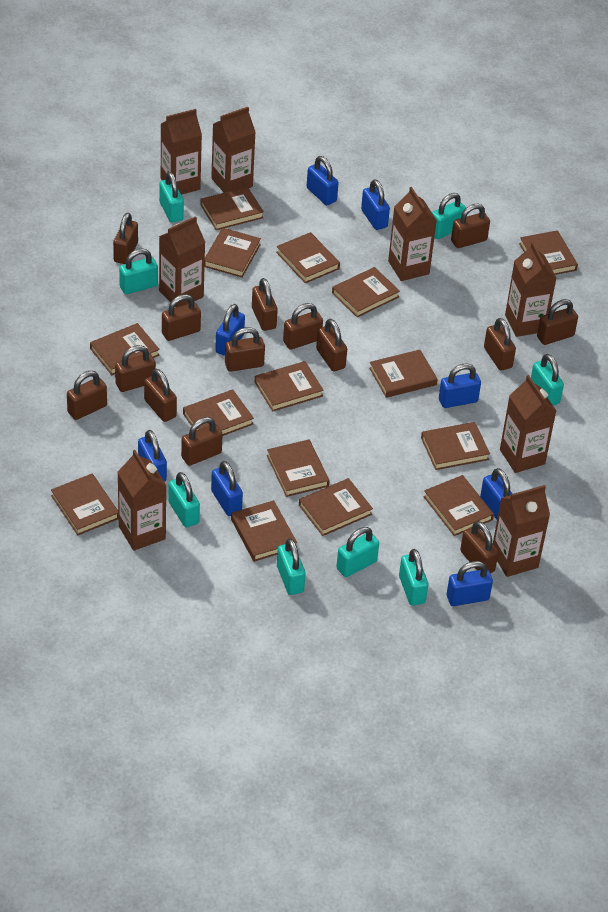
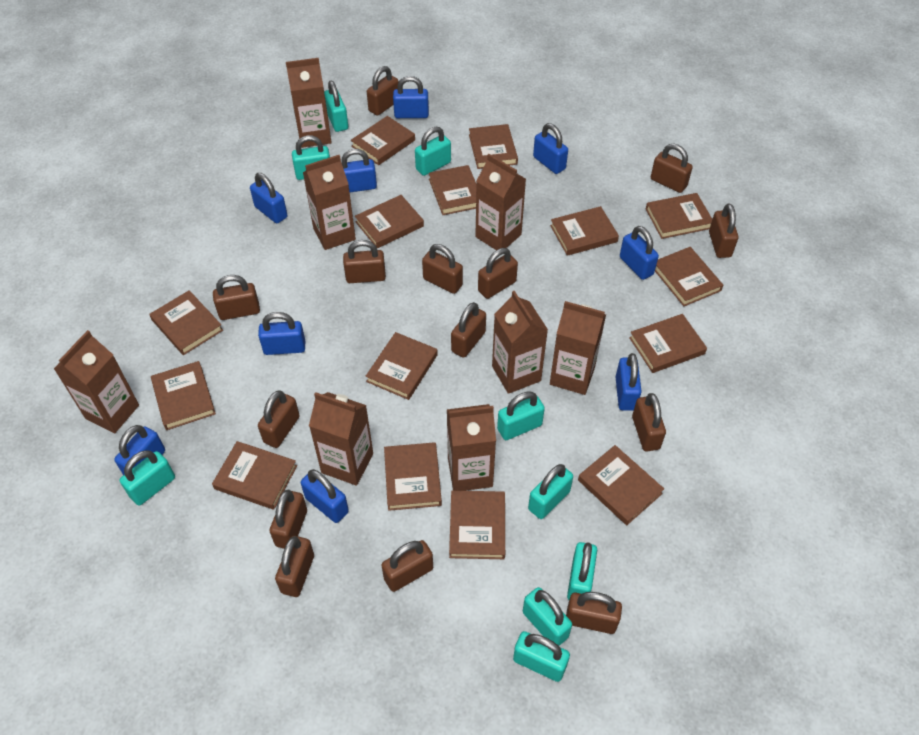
blue padlock: 8 -> 9
turquoise padlock: 8 -> 9

